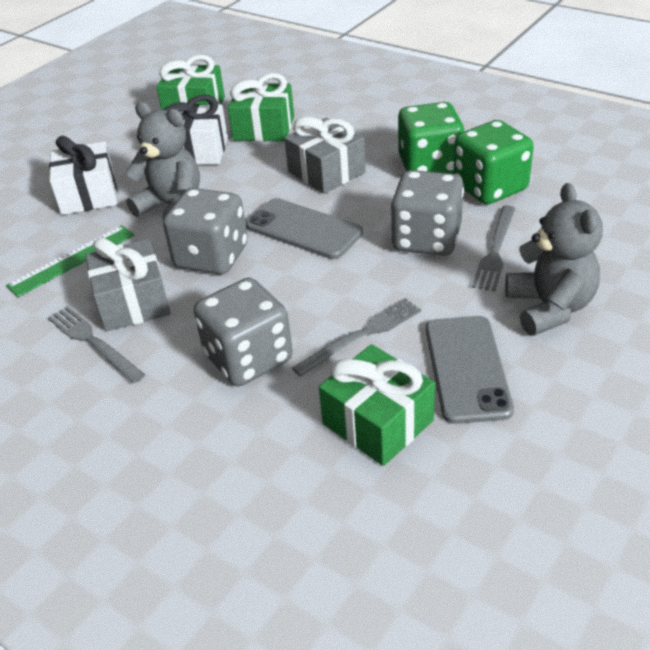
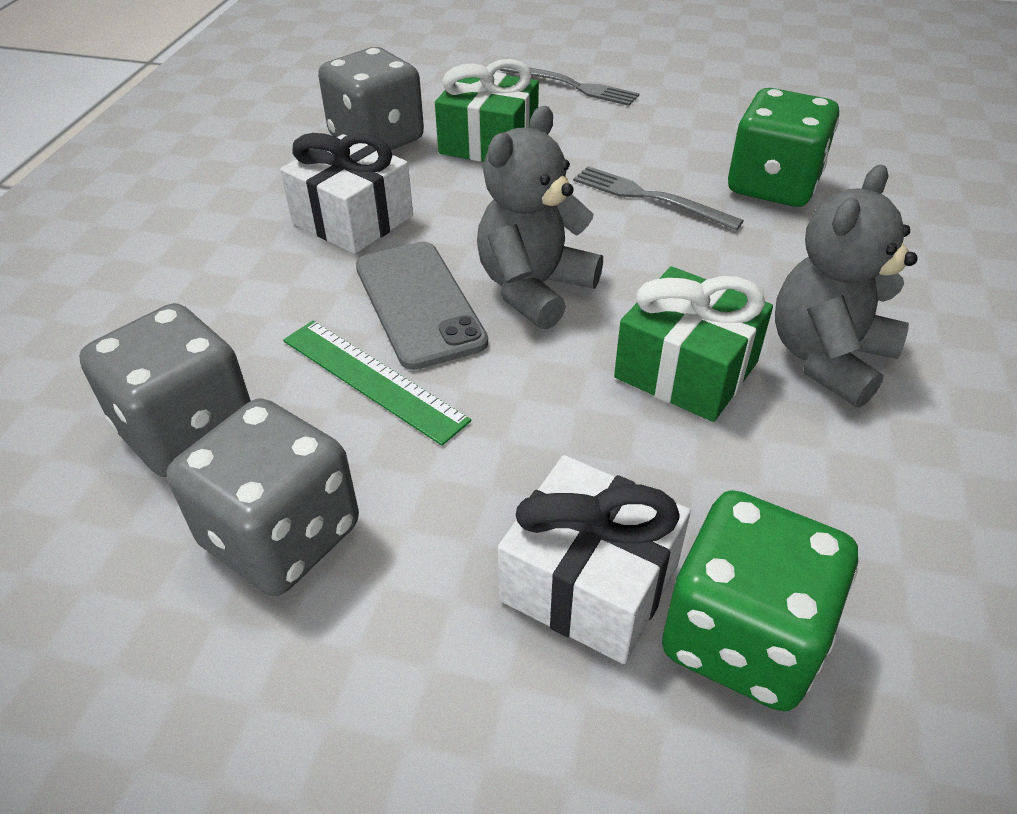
green gift: 3 -> 2
grey fork: 3 -> 2
grey gift: 2 -> 0
grey phone: 2 -> 1

